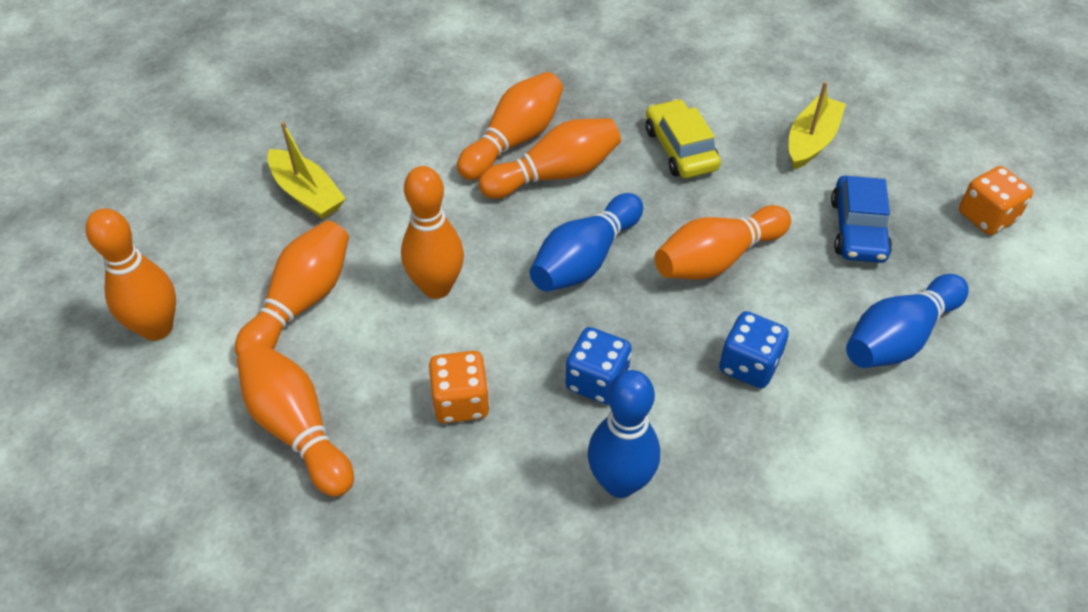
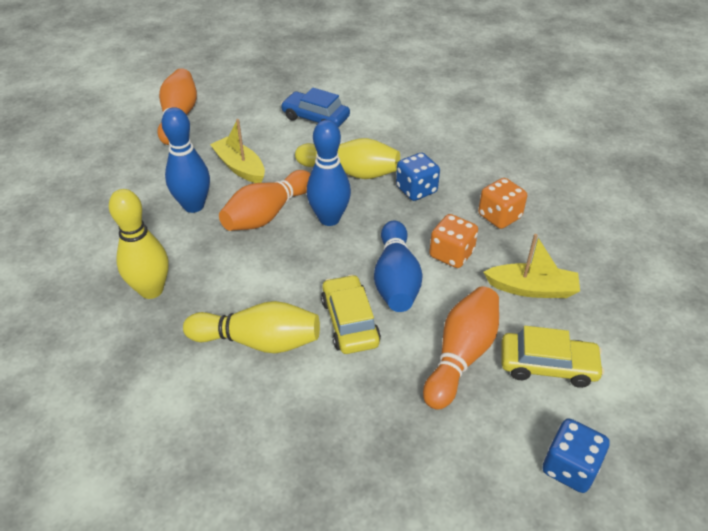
orange bowling pin: 7 -> 3
yellow bowling pin: 0 -> 3
yellow car: 1 -> 2

